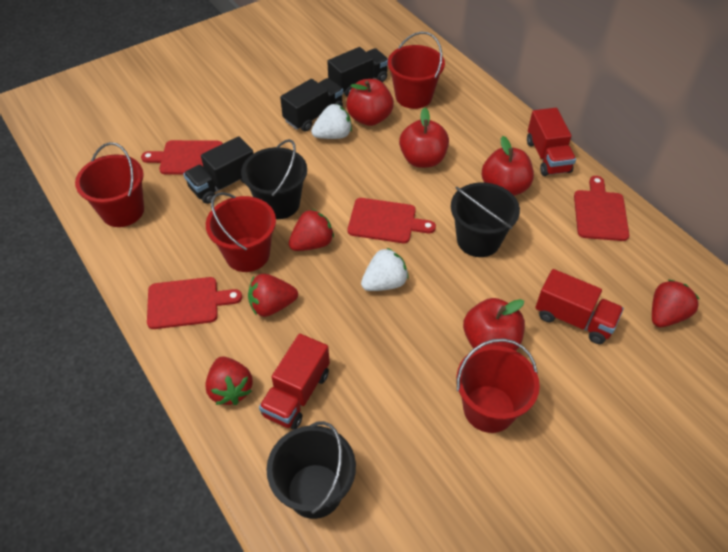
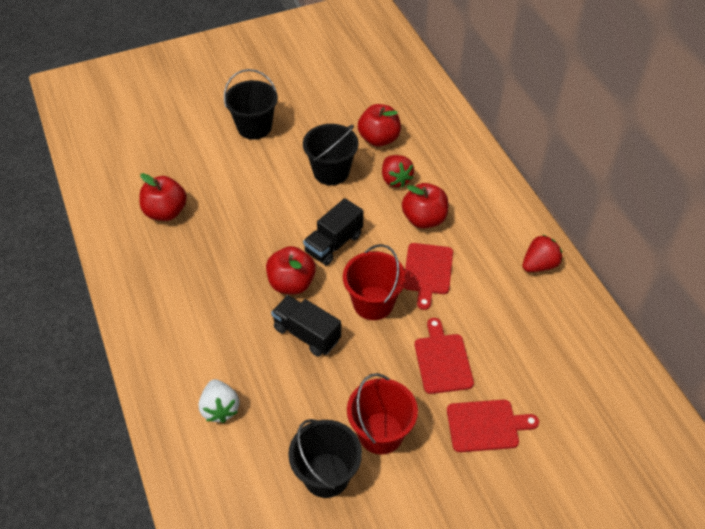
black truck: 3 -> 2
red bucket: 4 -> 2
red cutting board: 4 -> 3
red strawberry: 4 -> 2
red truck: 3 -> 0
white strawberry: 2 -> 1

